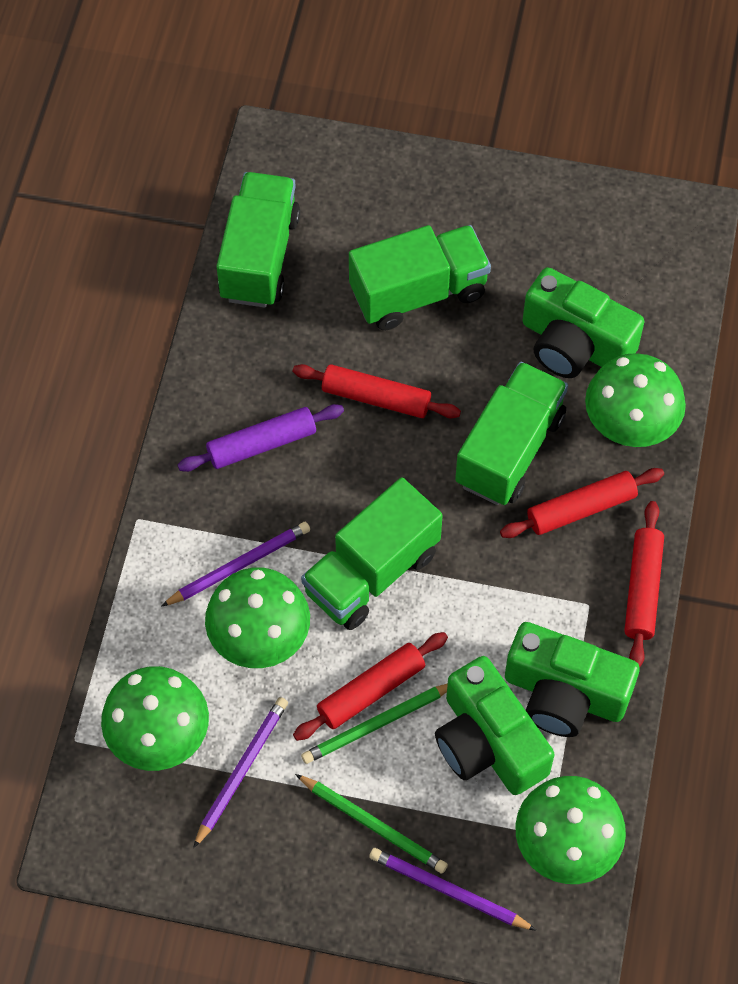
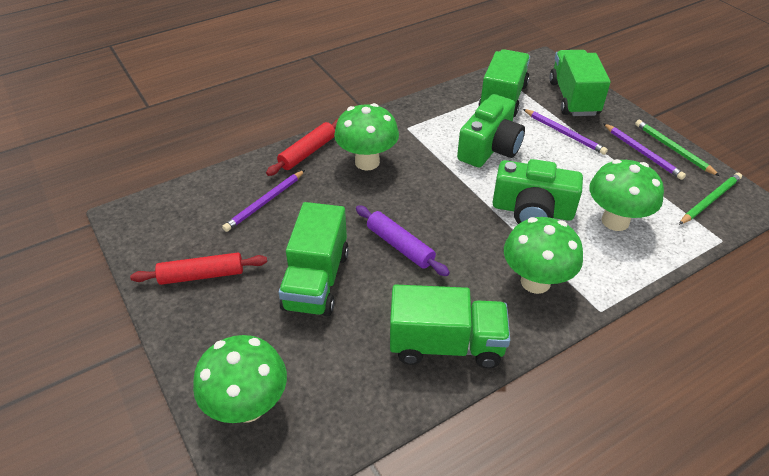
green camera: 3 -> 2
red rolling pin: 4 -> 2

